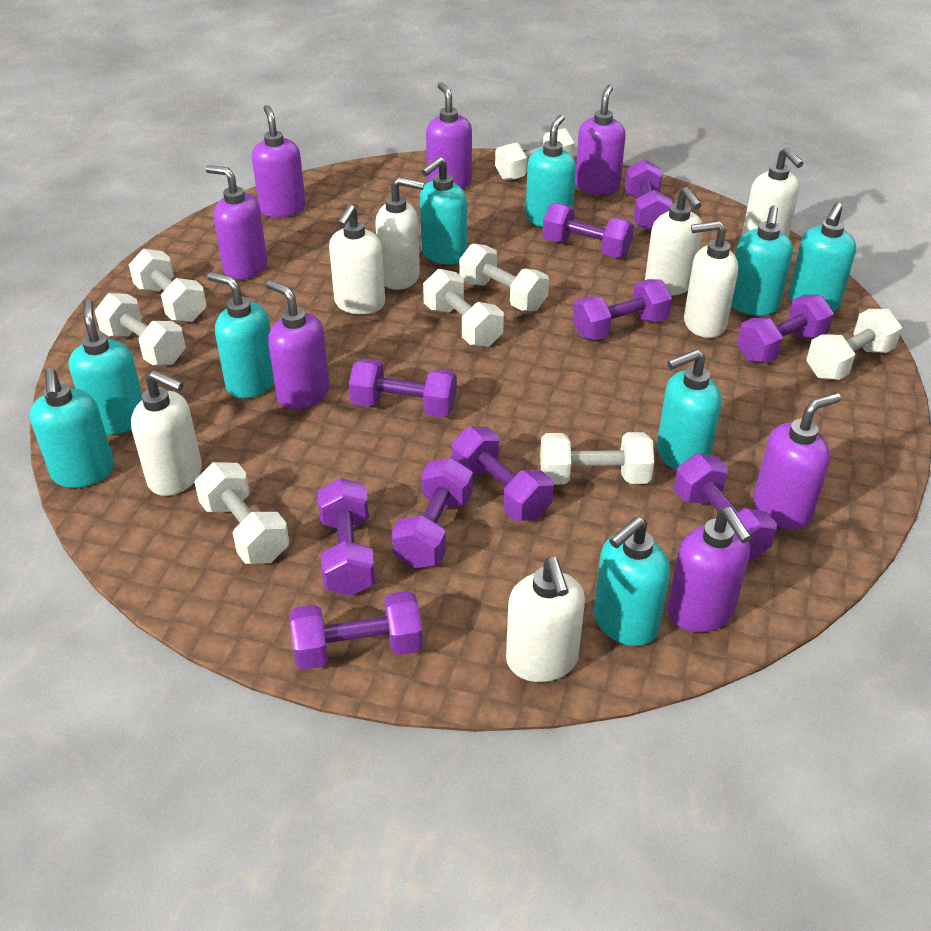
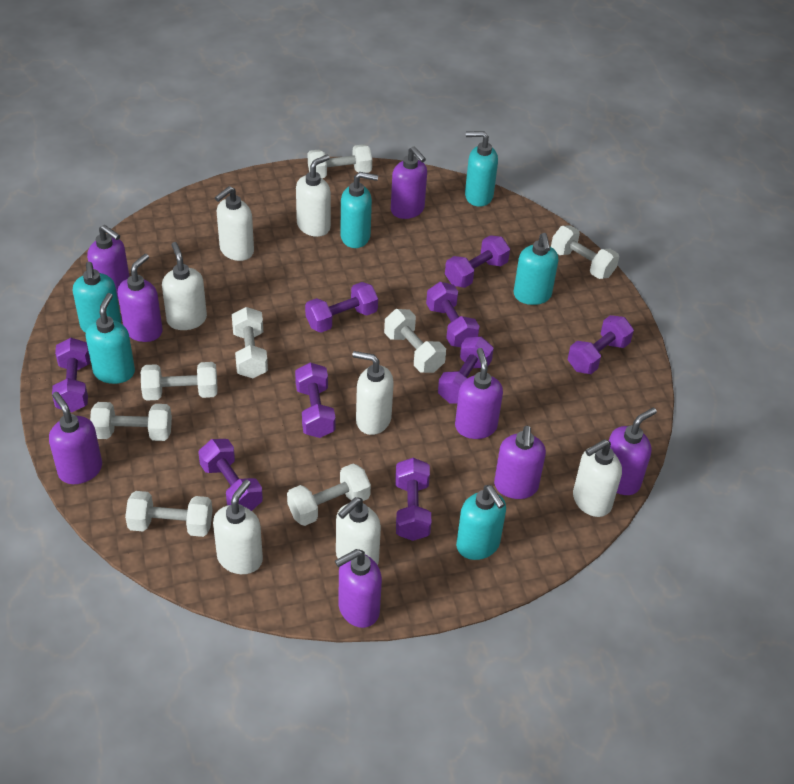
purple dumbbell: 10 -> 9
purple soap dispenser: 7 -> 8
turquoise soap dispenser: 9 -> 6

